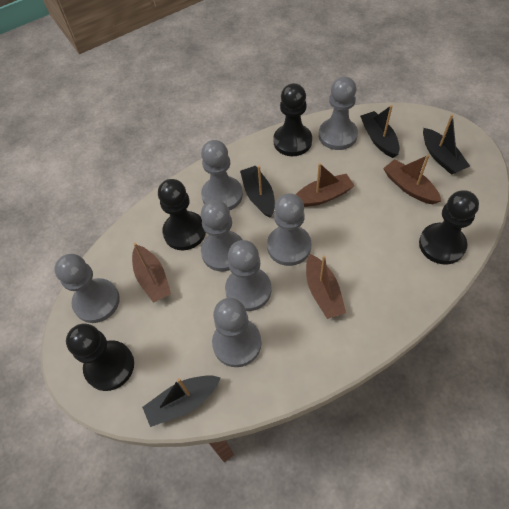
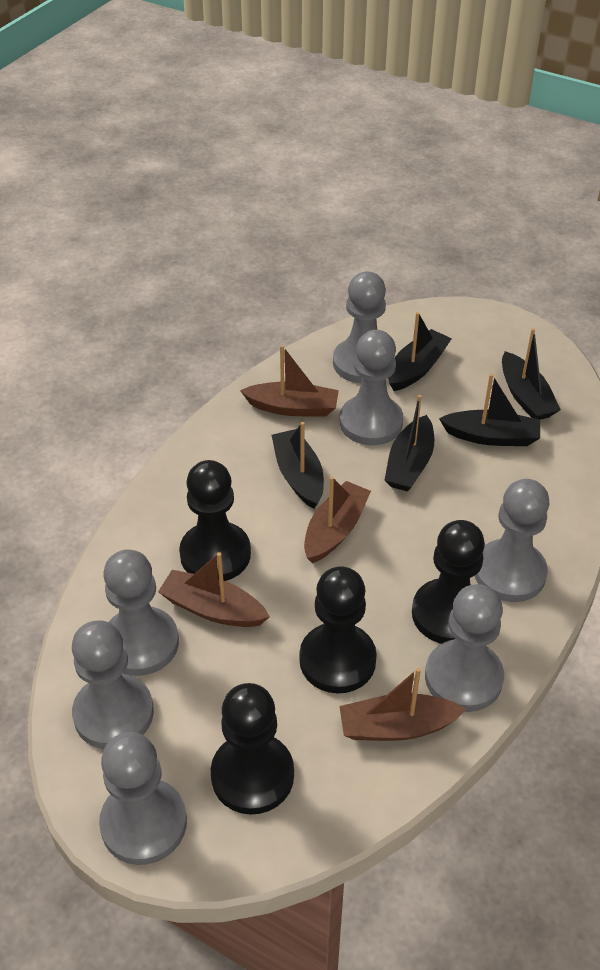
black boat: 4 -> 5

